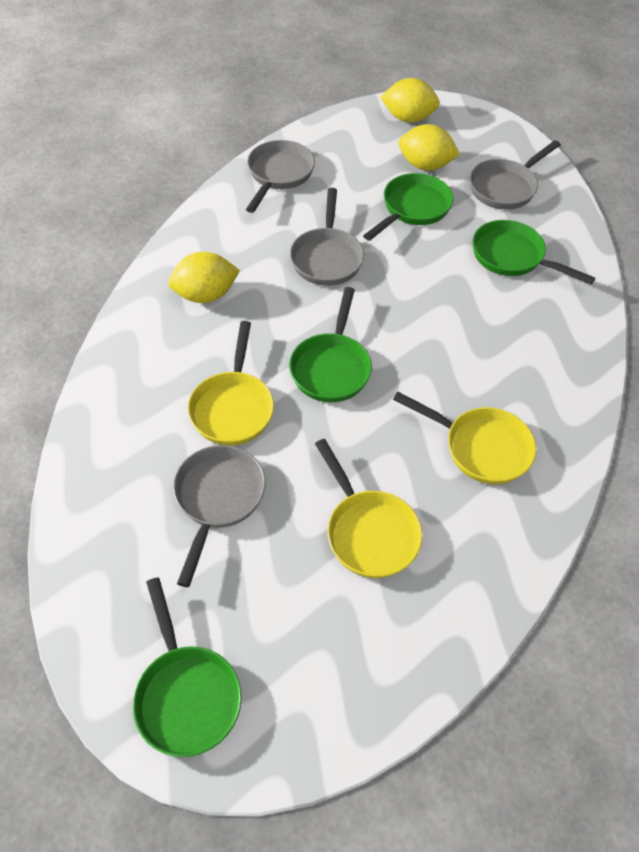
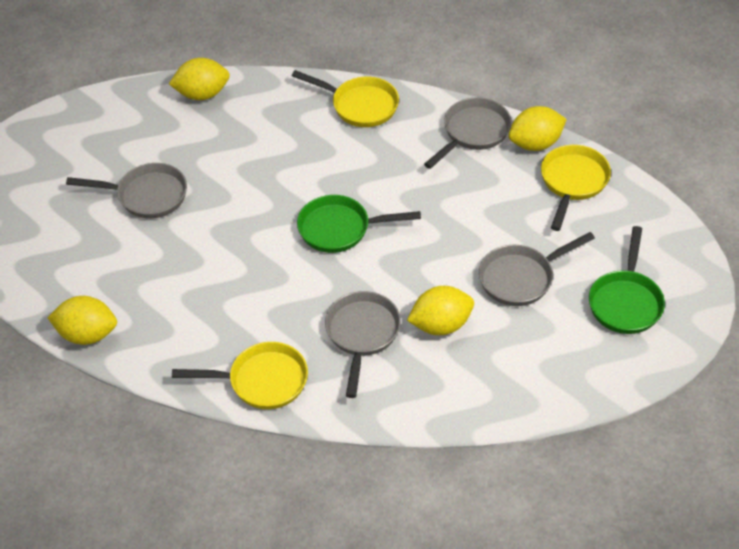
green pan: 4 -> 2
yellow lemon: 3 -> 4

